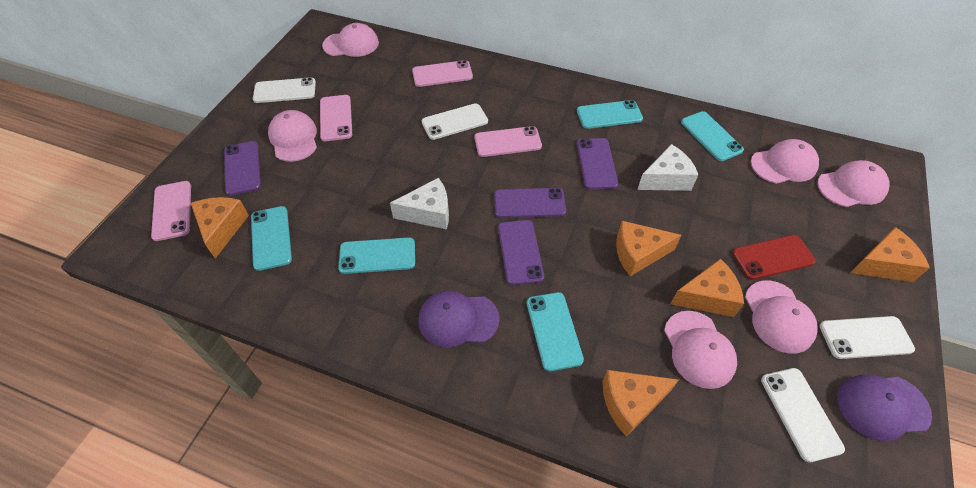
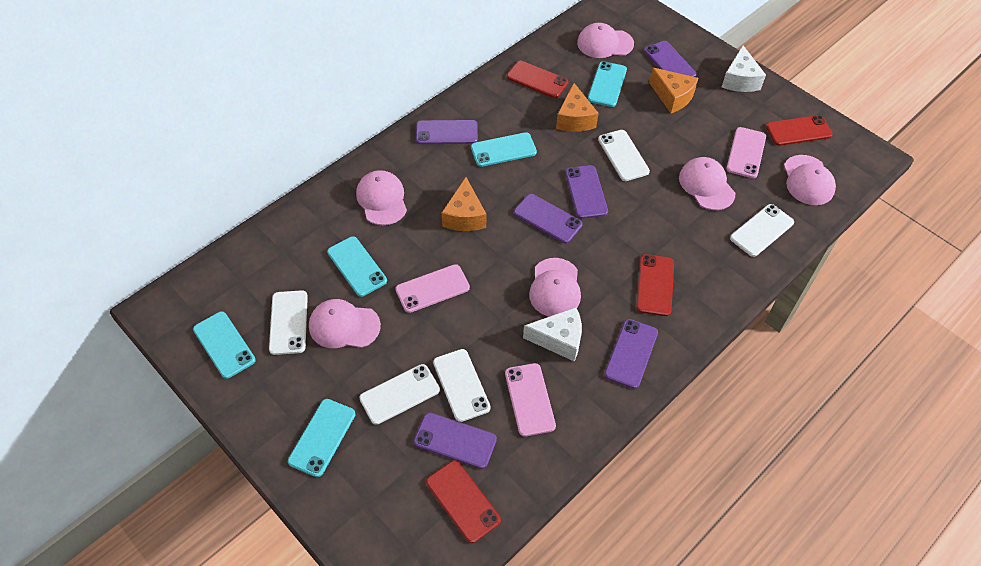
orange cheese: 5 -> 3
pink phone: 4 -> 3
purple cap: 2 -> 0
purple phone: 4 -> 6
red phone: 1 -> 4
white phone: 4 -> 5

